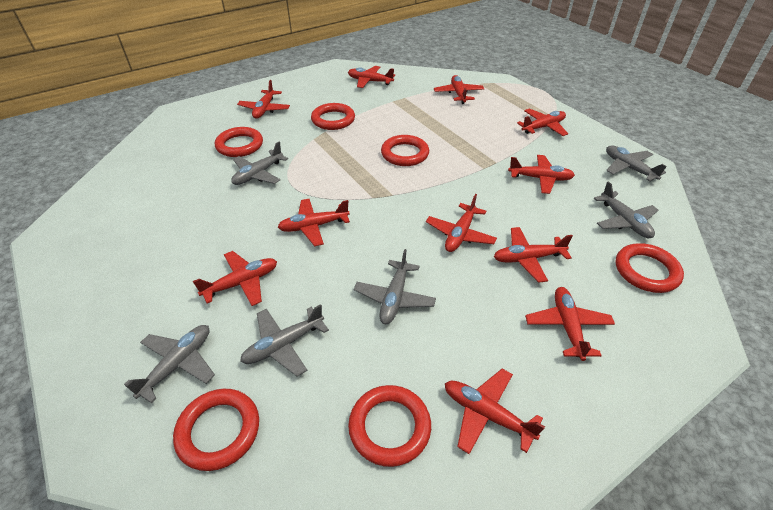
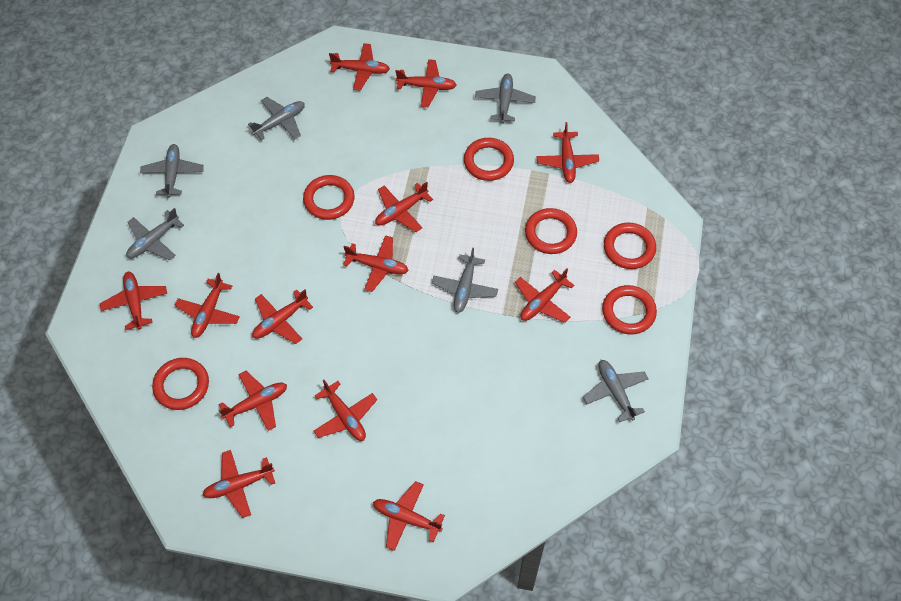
red plane: 11 -> 13

